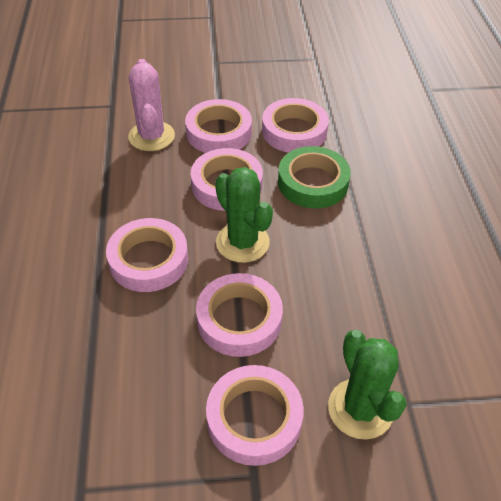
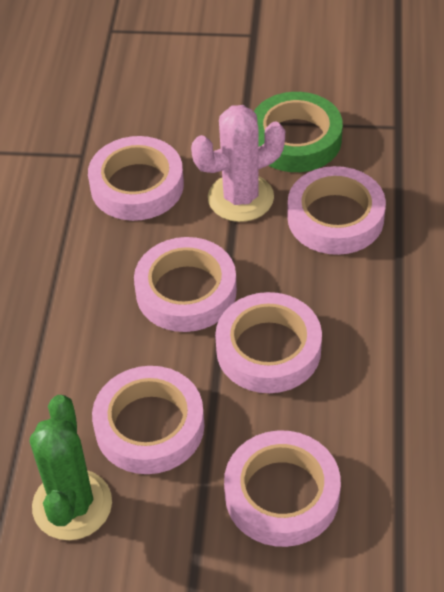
green cactus: 2 -> 1

